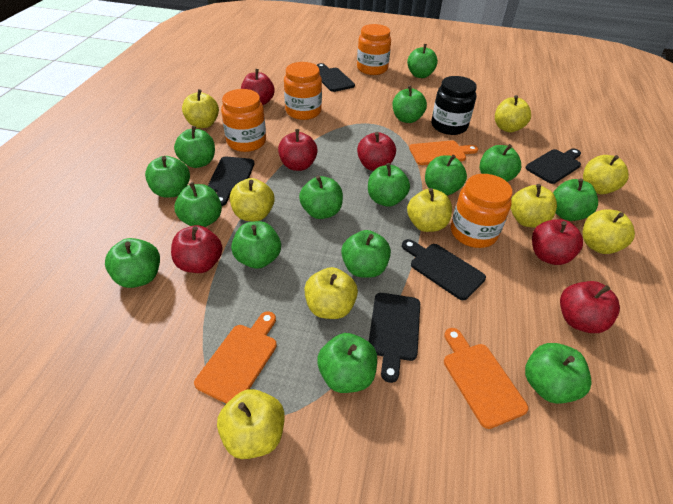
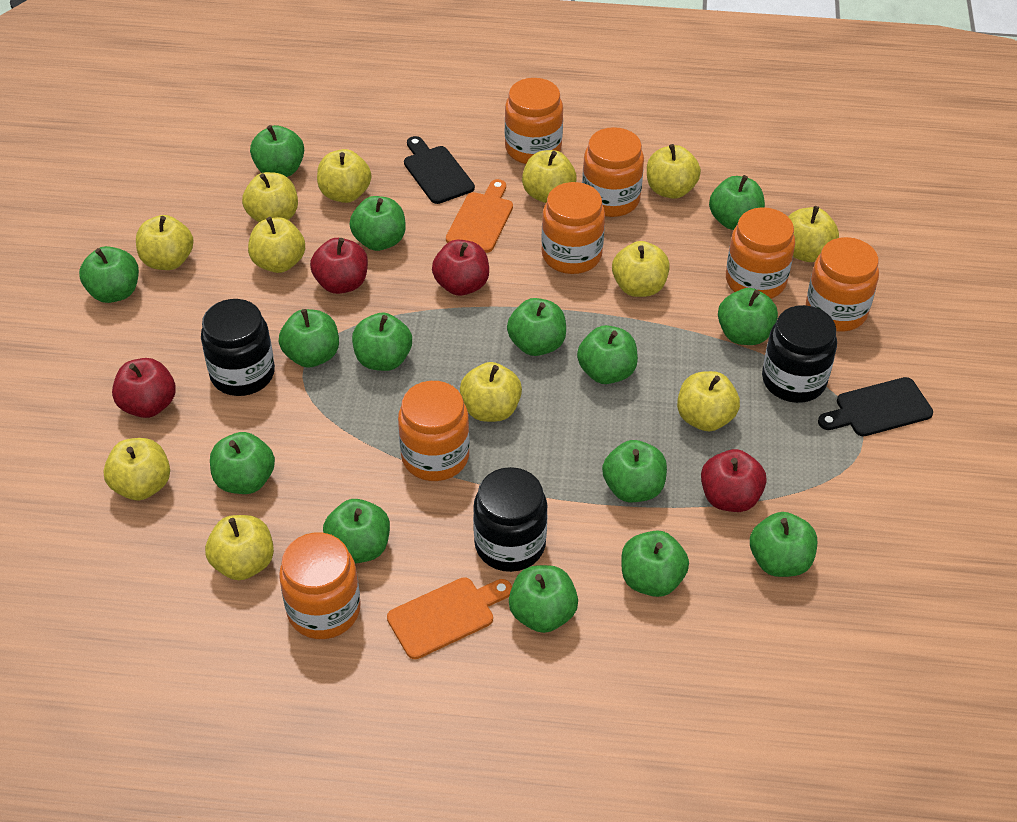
black cutting board: 5 -> 2
black jar: 1 -> 3
orange cutting board: 3 -> 2
orange jar: 4 -> 7
red apple: 6 -> 4
yellow apple: 9 -> 12

